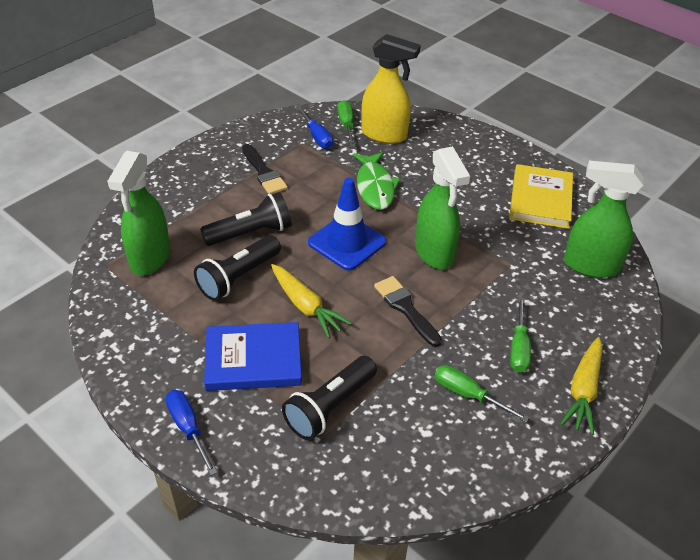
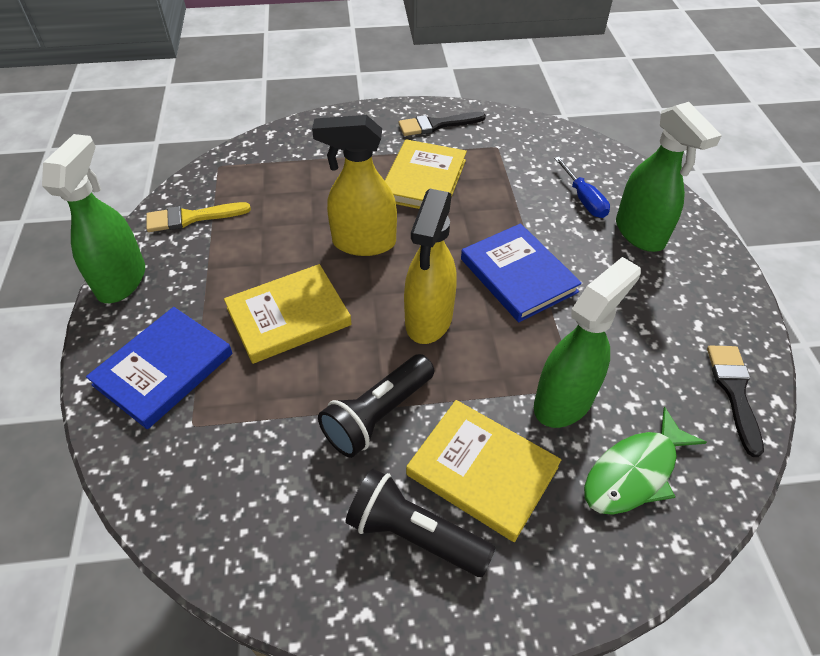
black flashlight: 3 -> 2
blue book: 1 -> 2
blue screwdriver: 2 -> 1
blue traffic cone: 1 -> 0
green screwdriver: 3 -> 0
yellow book: 1 -> 3
yellow brush: 0 -> 1
yellow carrot: 2 -> 0
yellow spray bottle: 1 -> 2

